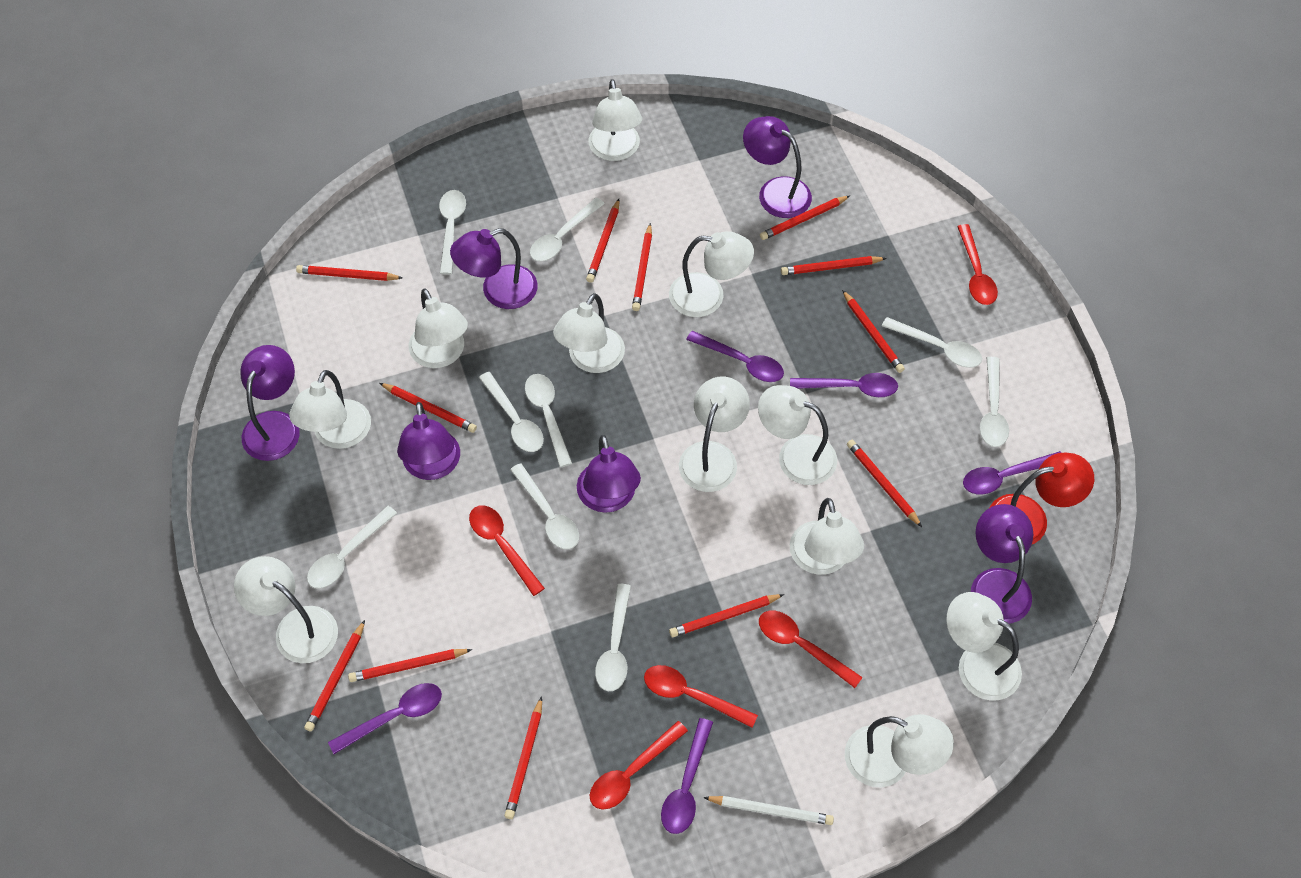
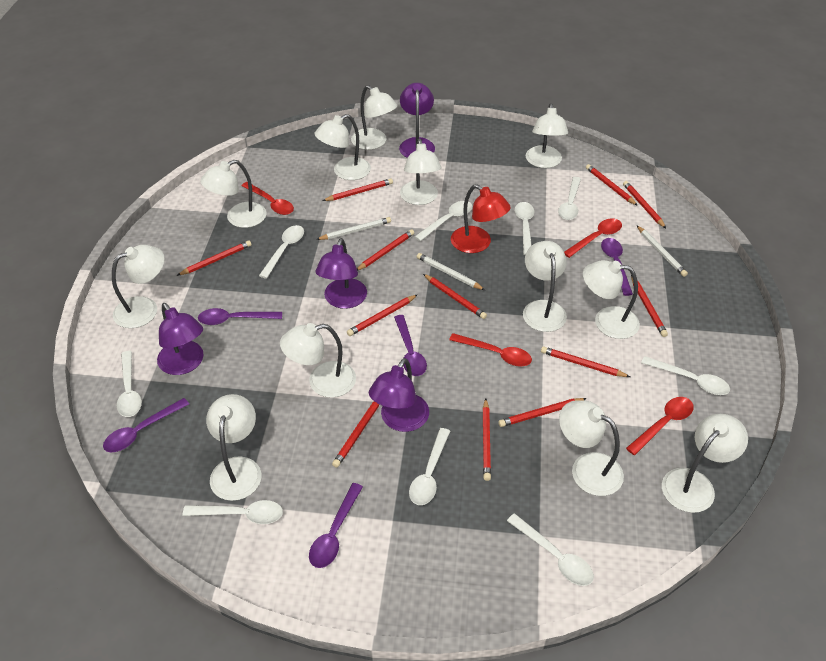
purple lamp: 6 -> 4
red spoon: 5 -> 4
white lamp: 11 -> 12
white pencil: 1 -> 3

